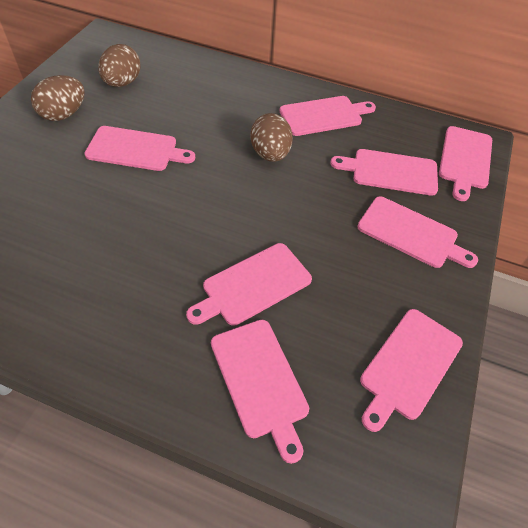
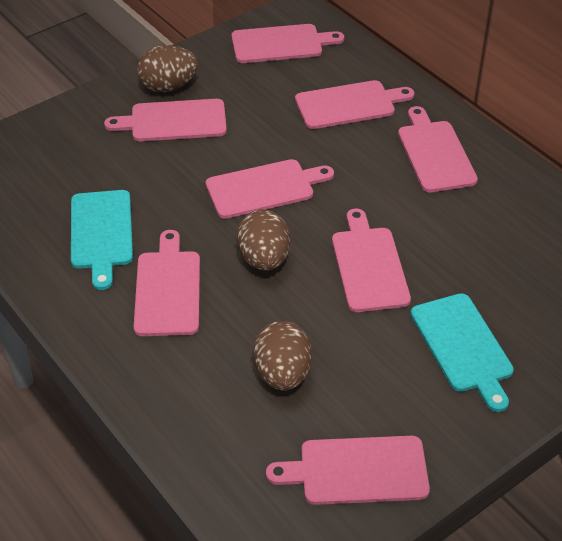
turquoise cutting board: 0 -> 2

